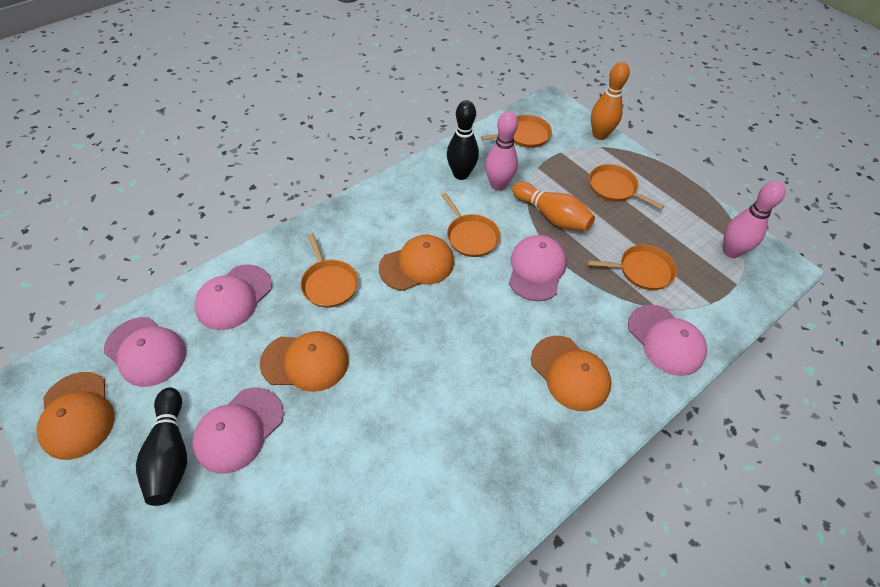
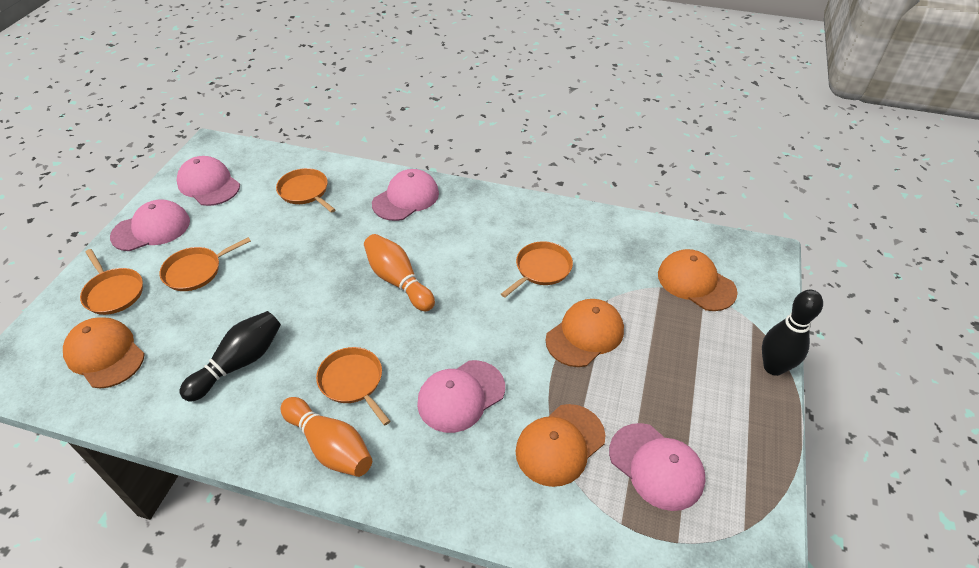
pink bowling pin: 2 -> 0

